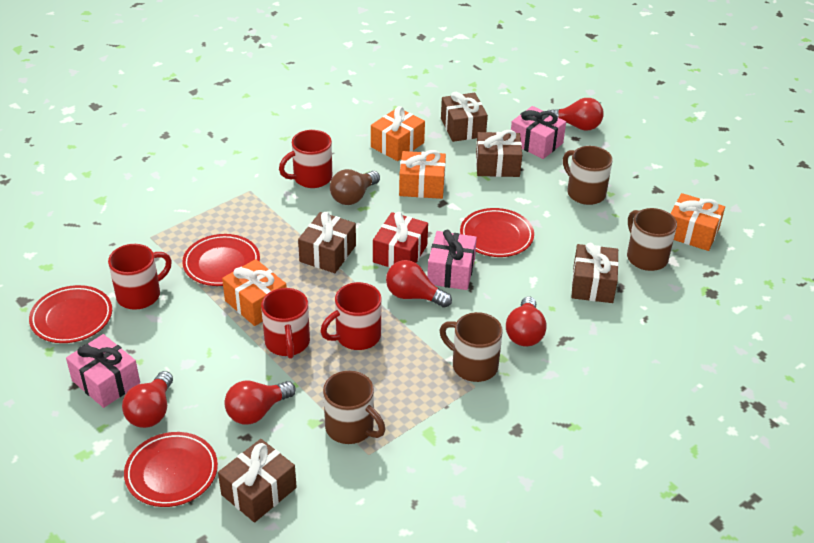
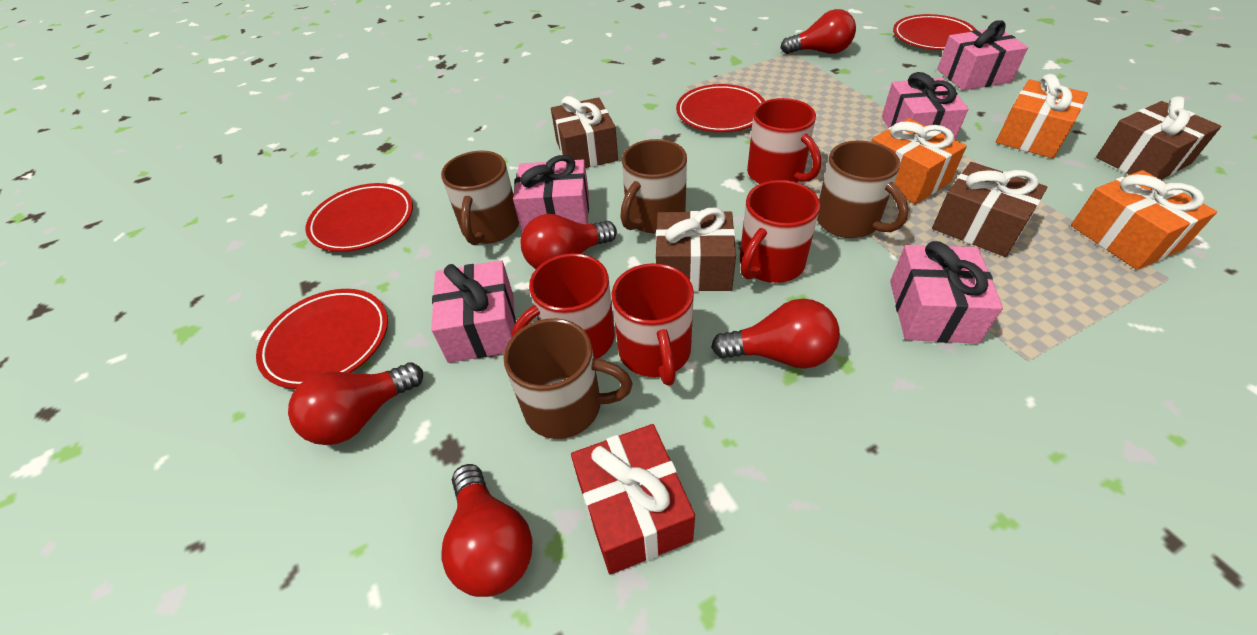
brown gift: 5 -> 4
brown light bulb: 1 -> 0
orange gift: 4 -> 3
pink gift: 3 -> 5

